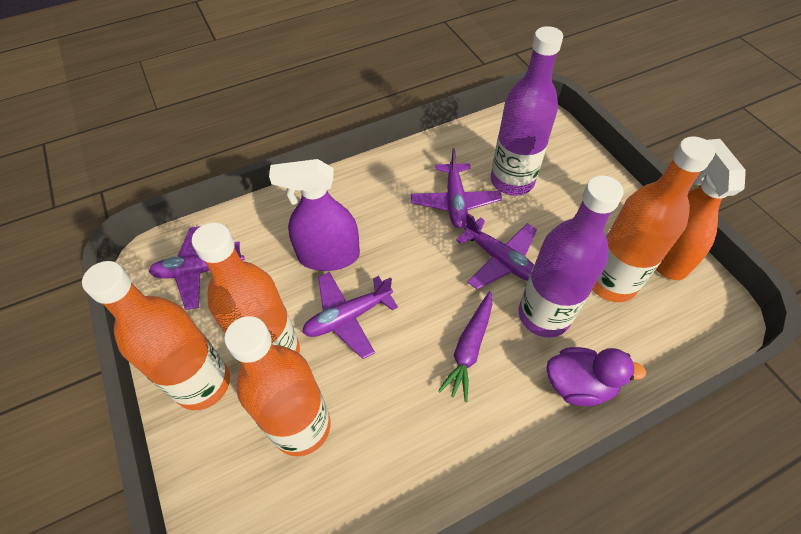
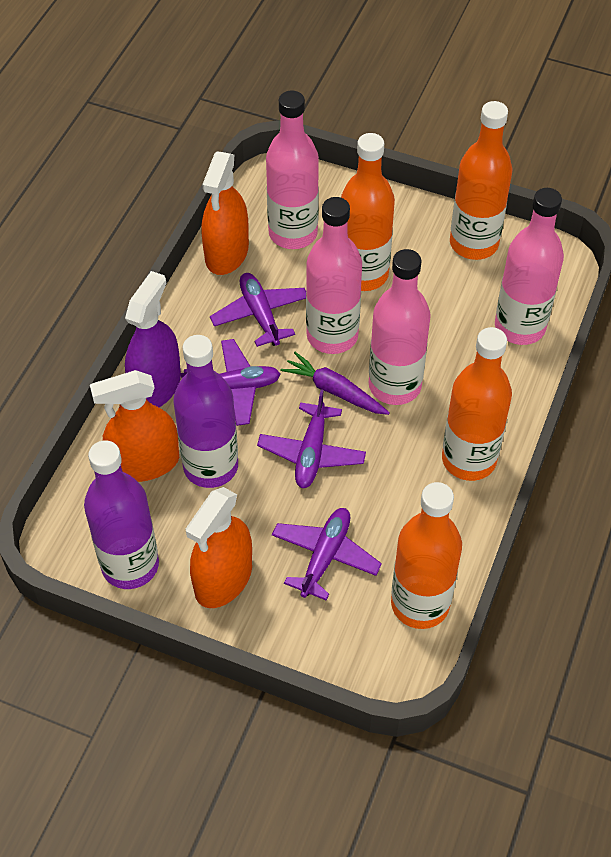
orange spray bottle: 1 -> 3
pink bottle: 0 -> 4
purple duck: 1 -> 0

